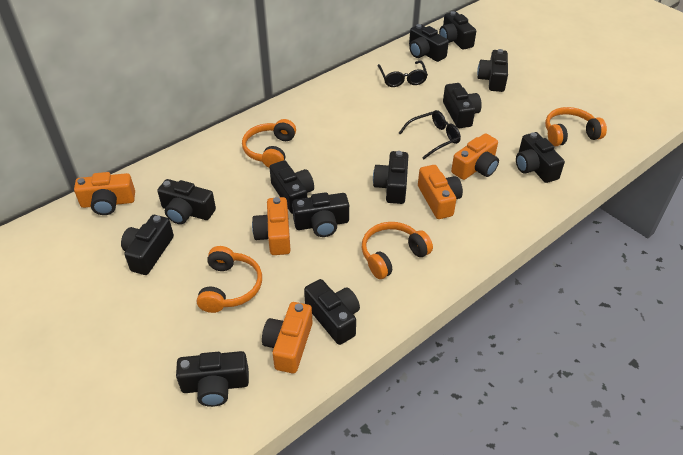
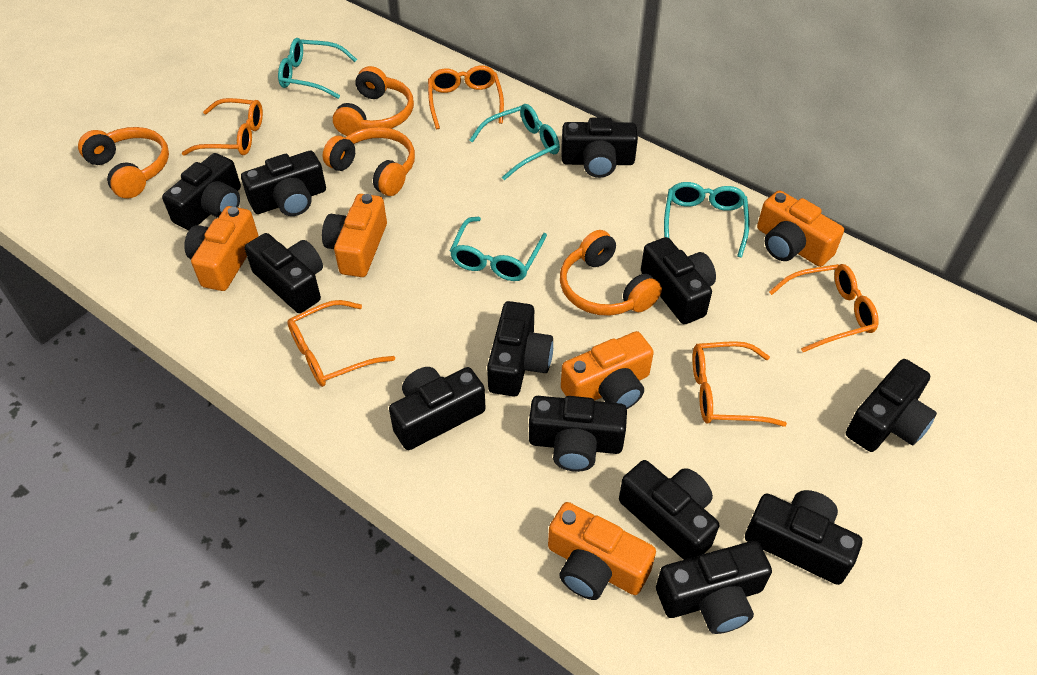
black glasses: 2 -> 0
orange glasses: 0 -> 5
turquoise glasses: 0 -> 4

